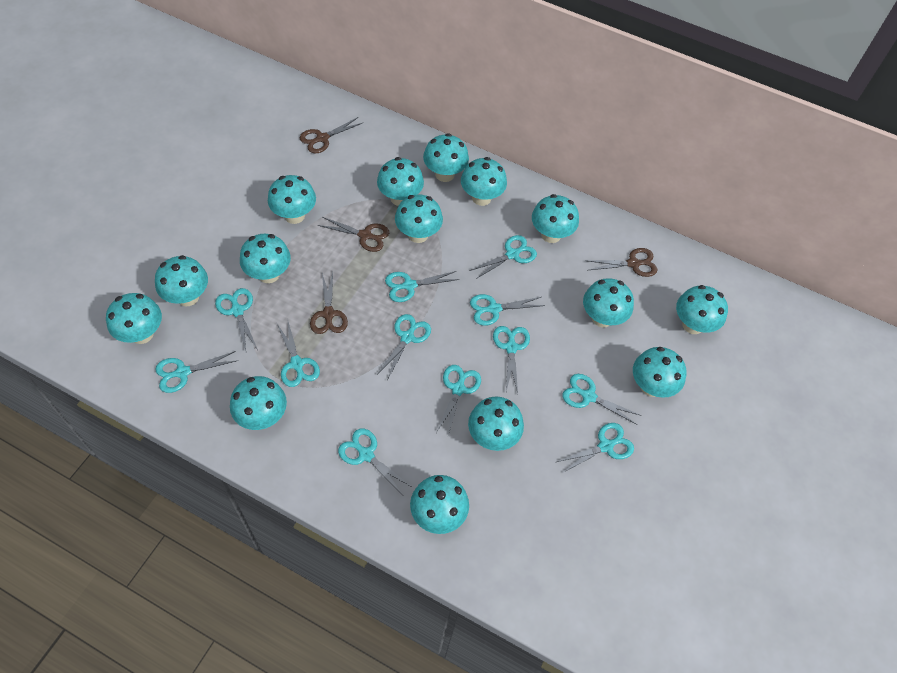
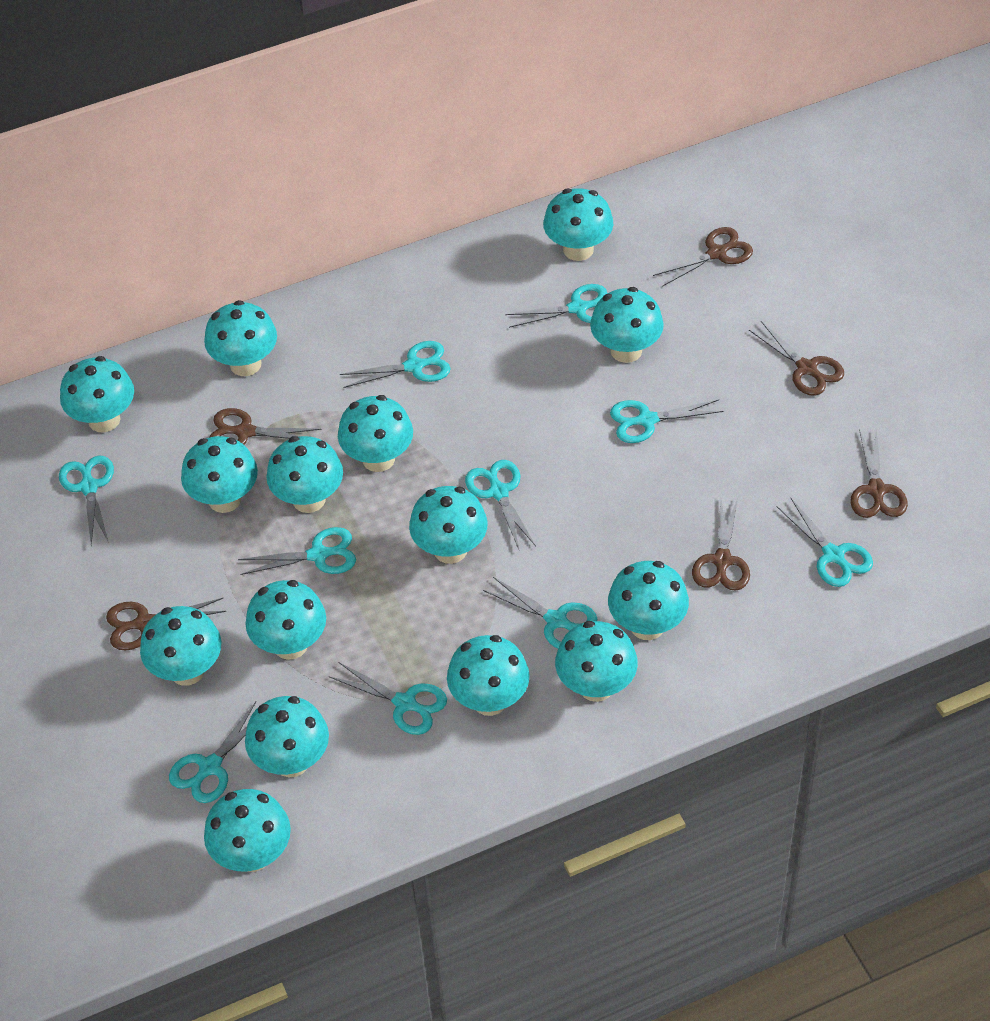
brown scissors: 4 -> 6
turquoise scissors: 12 -> 10

